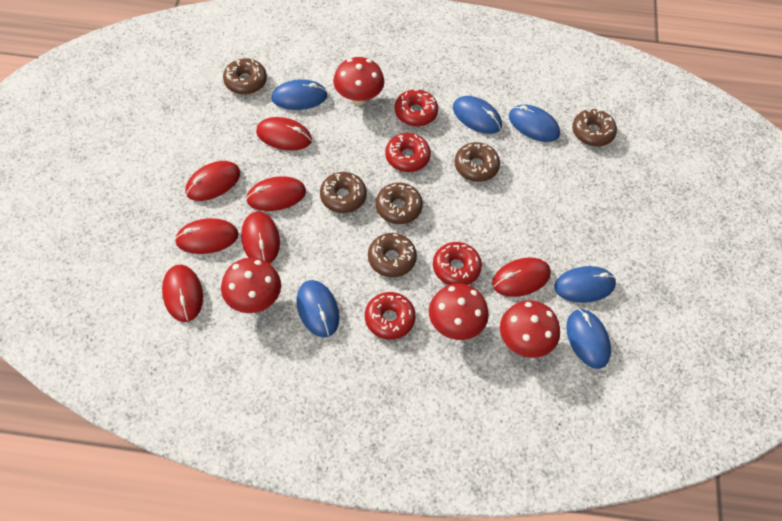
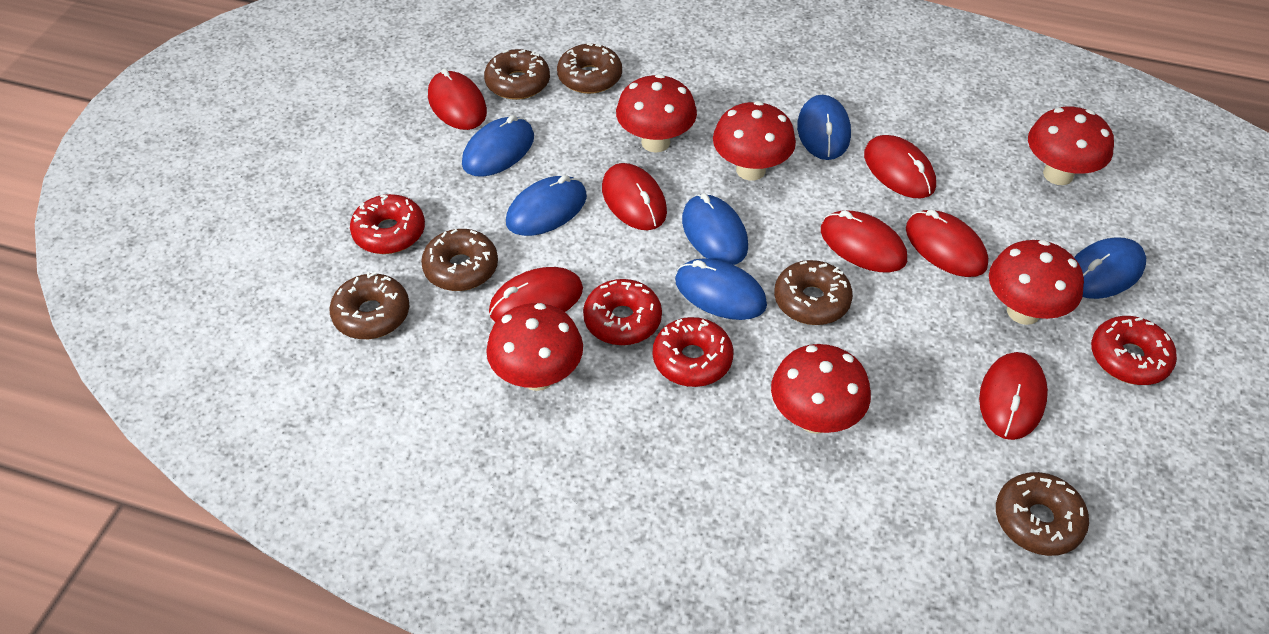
red mushroom: 4 -> 6

